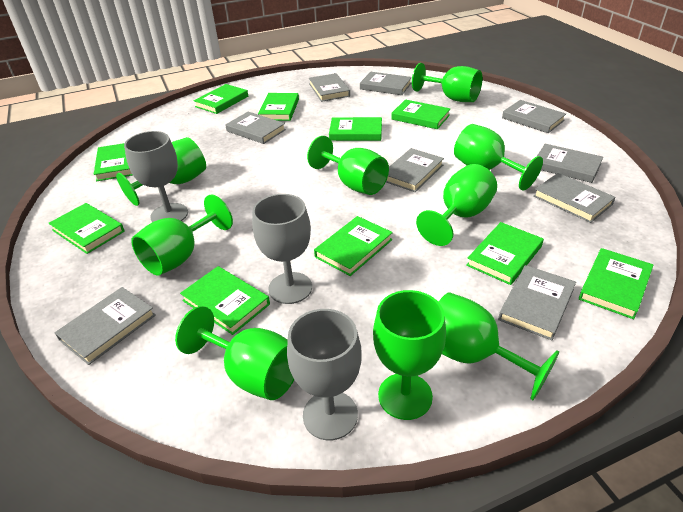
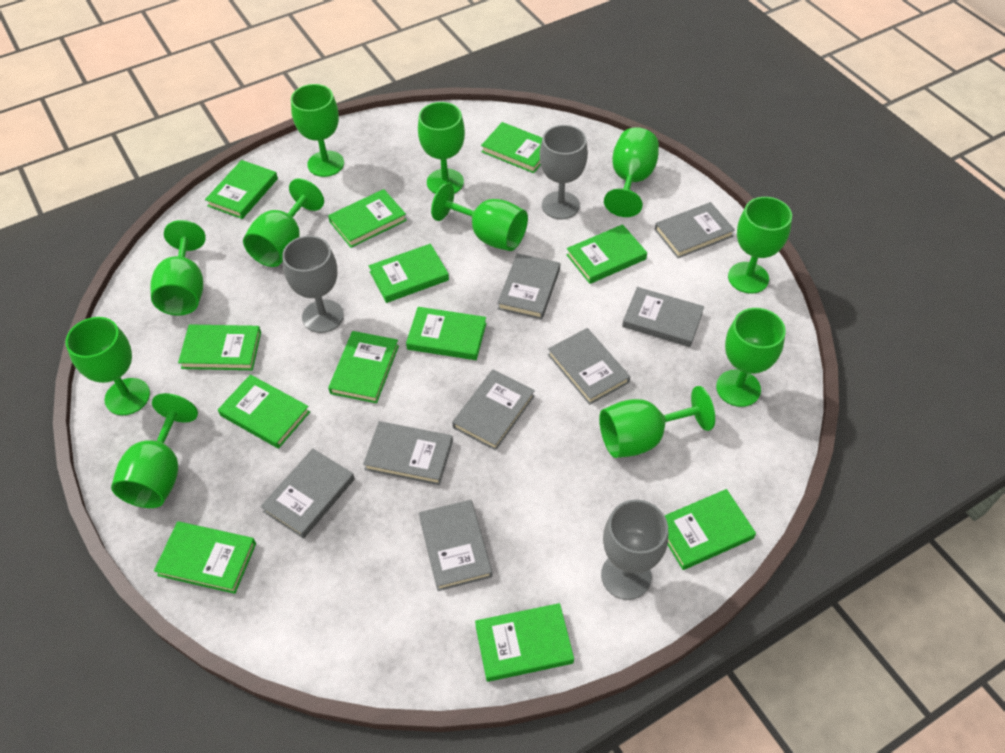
green book: 10 -> 12
green goblet: 9 -> 11
grey book: 9 -> 8

